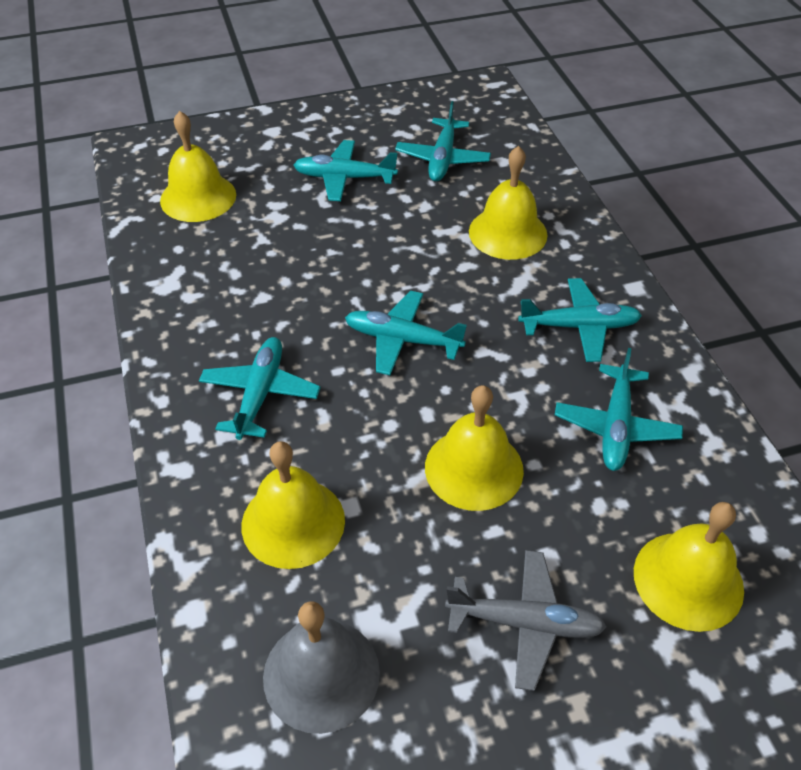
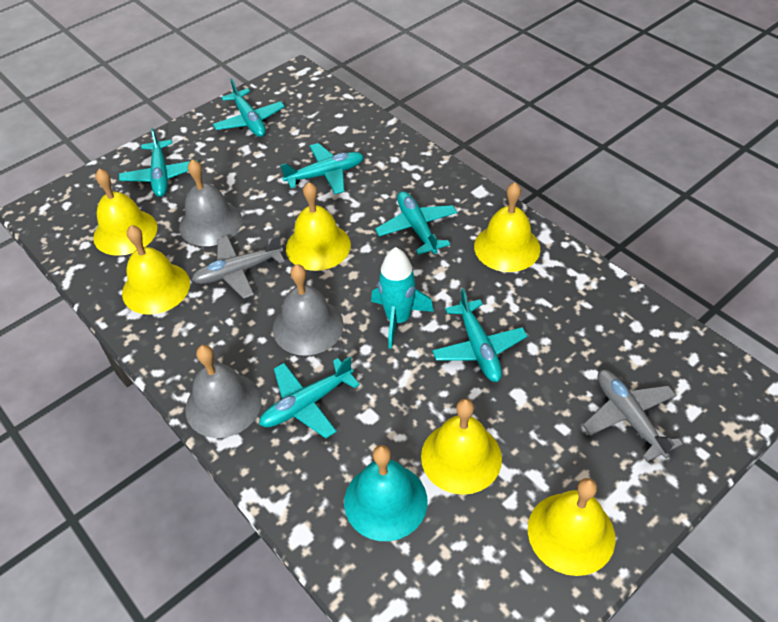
grey bell: 1 -> 3
grey plane: 1 -> 2
turquoise bell: 0 -> 1
turquoise rocket: 0 -> 1
yellow bell: 5 -> 6

